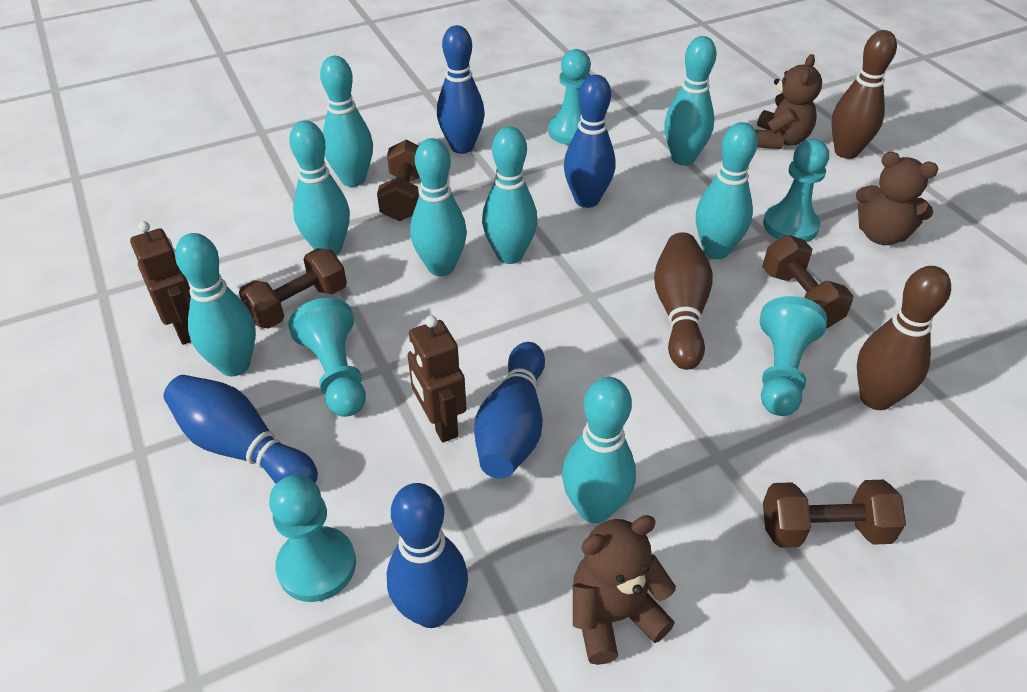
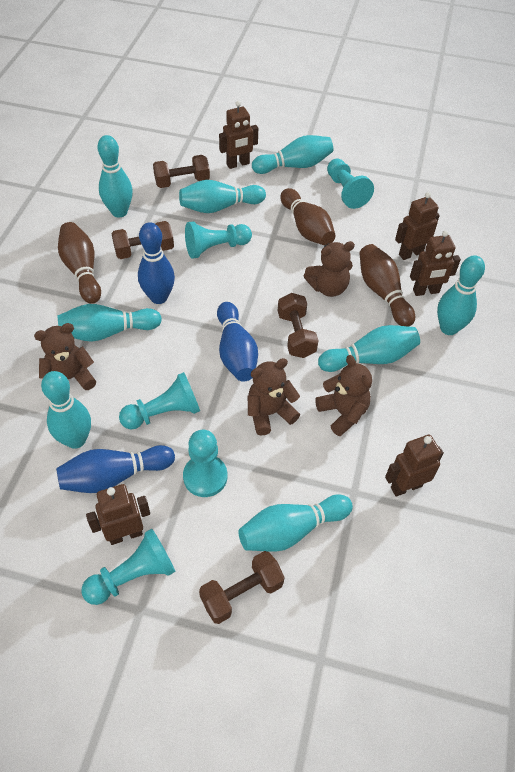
blue bowling pin: 5 -> 3
brown robot: 2 -> 5
brown teddy bear: 3 -> 4

